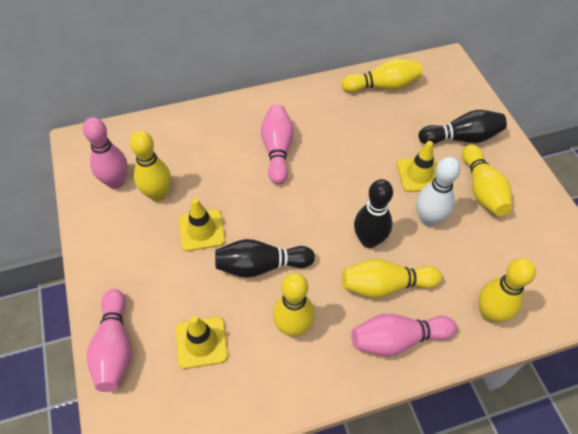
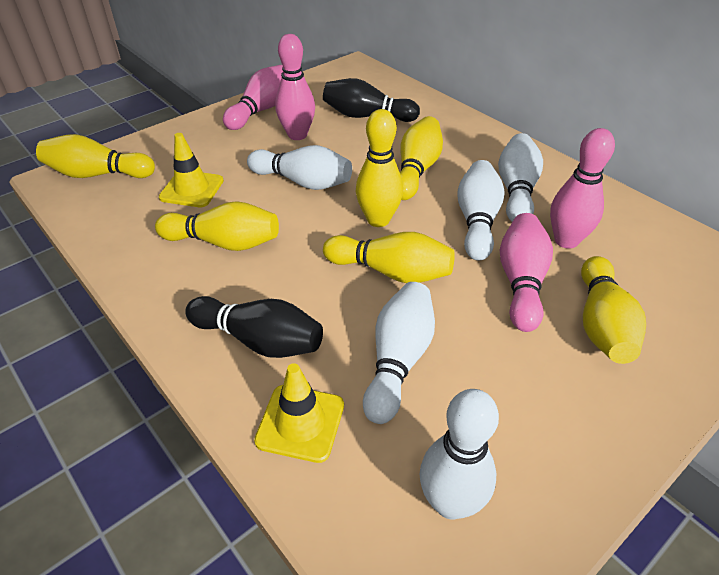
black bowling pin: 3 -> 2
white bowling pin: 1 -> 5
yellow traffic cone: 3 -> 2

